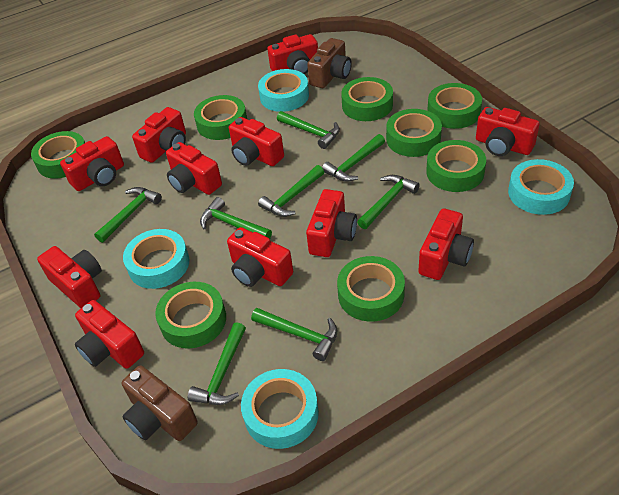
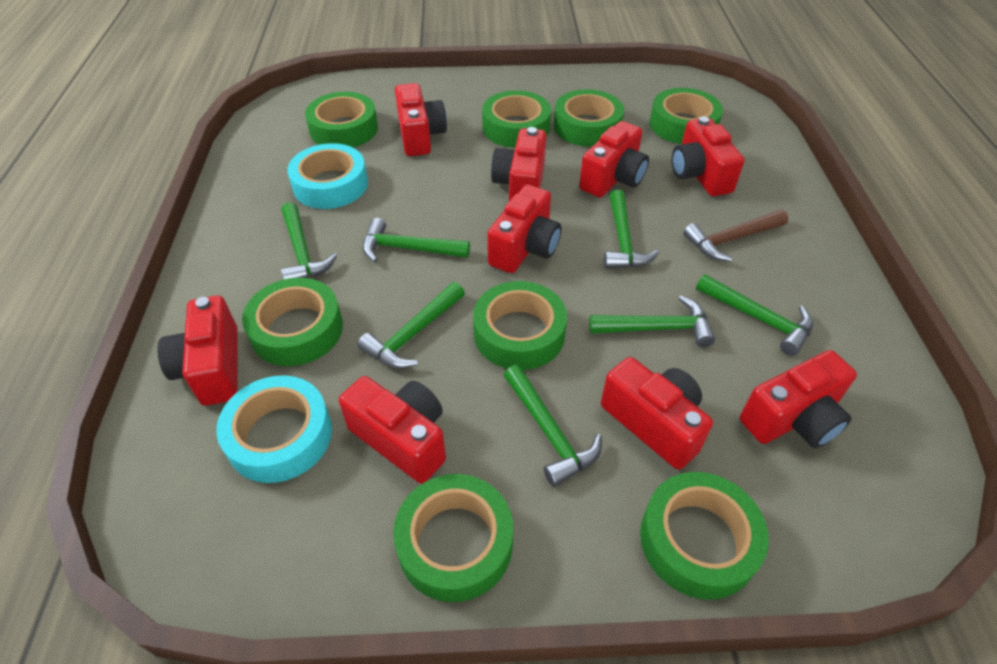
brown camera: 2 -> 0
brown hammer: 0 -> 1
green hammer: 8 -> 7
red camera: 11 -> 9
turquoise tape: 4 -> 2

